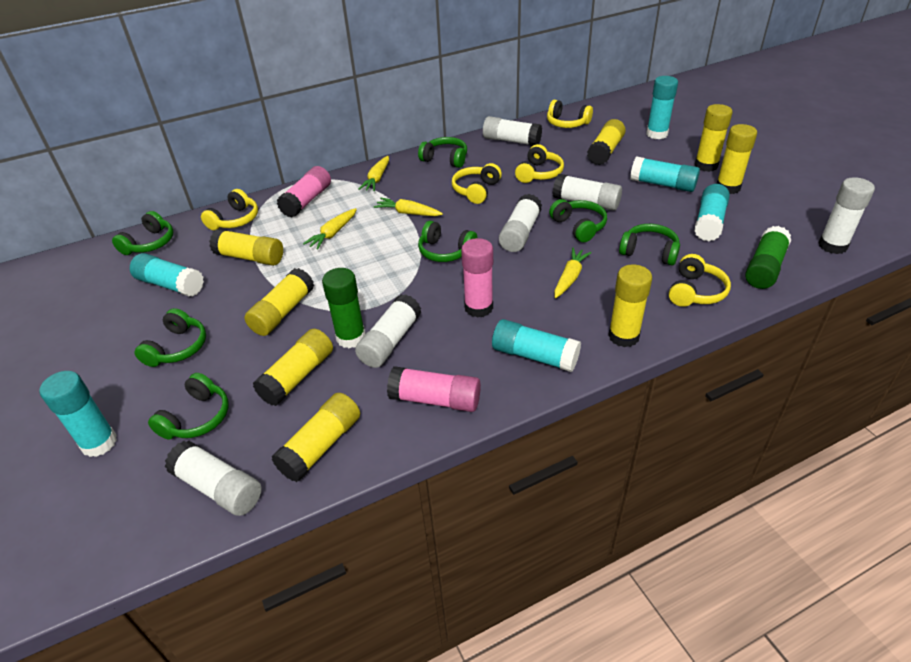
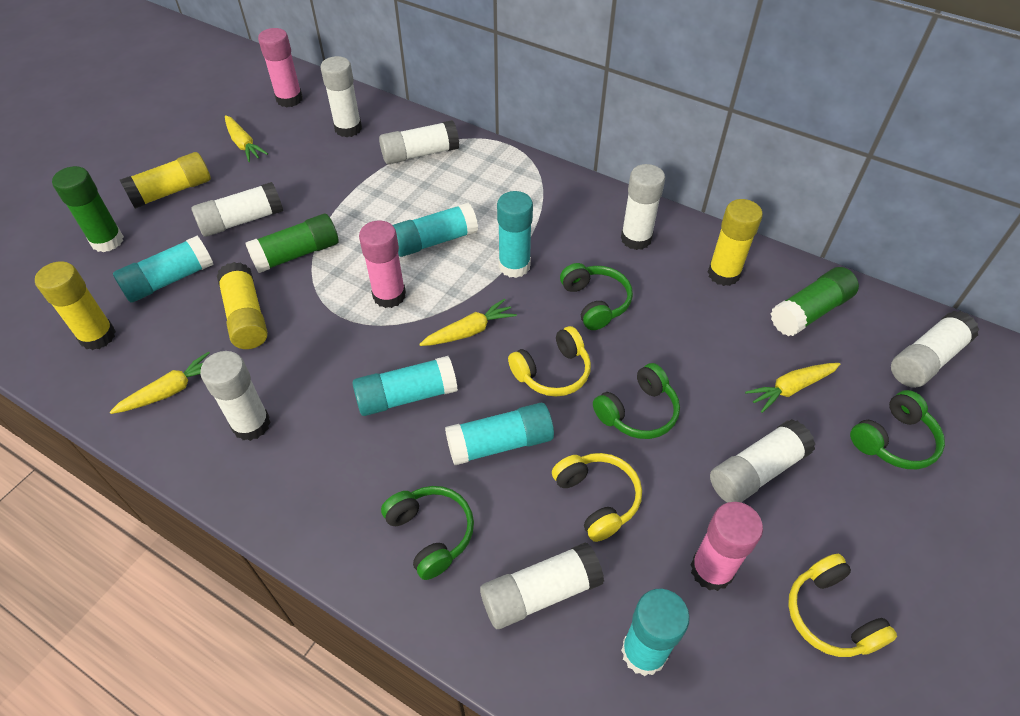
green glue stick: 2 -> 3
green headphones: 7 -> 4
white glue stick: 6 -> 8
yellow glue stick: 8 -> 4
yellow headphones: 5 -> 3

